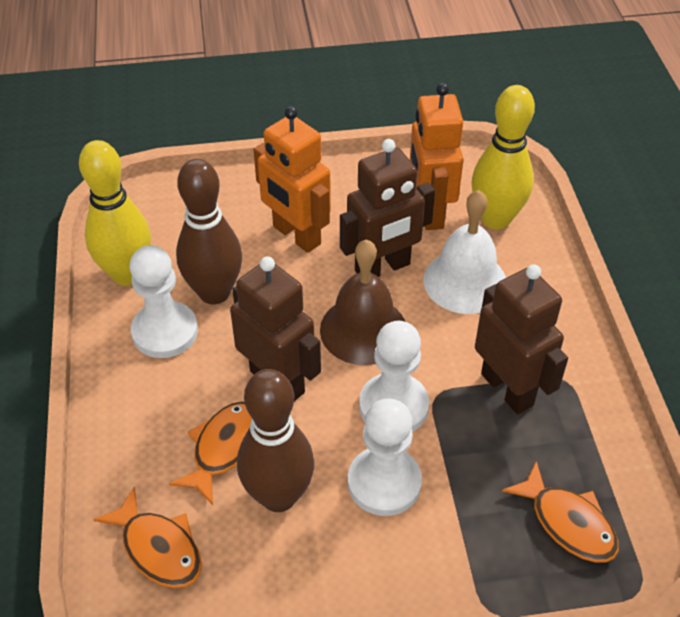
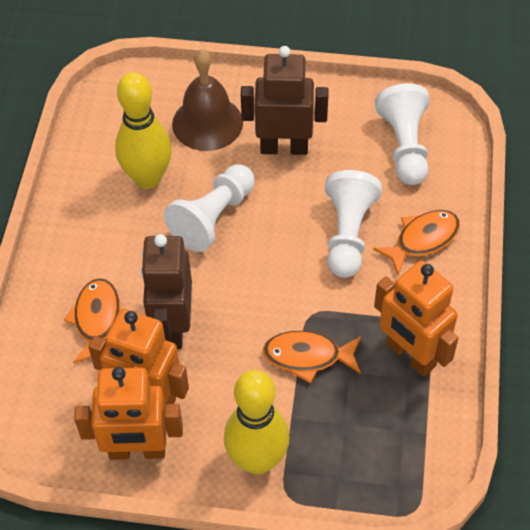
brown bowling pin: 2 -> 0
brown robot: 3 -> 2
orange robot: 2 -> 3
white bell: 1 -> 0

